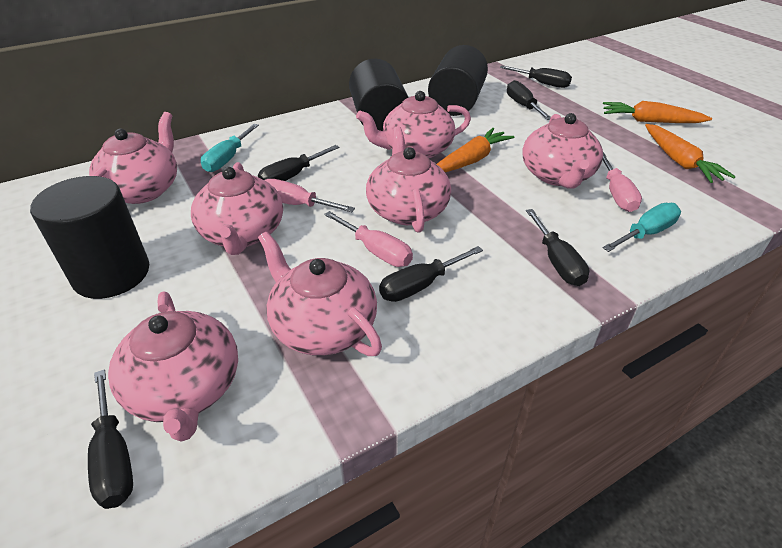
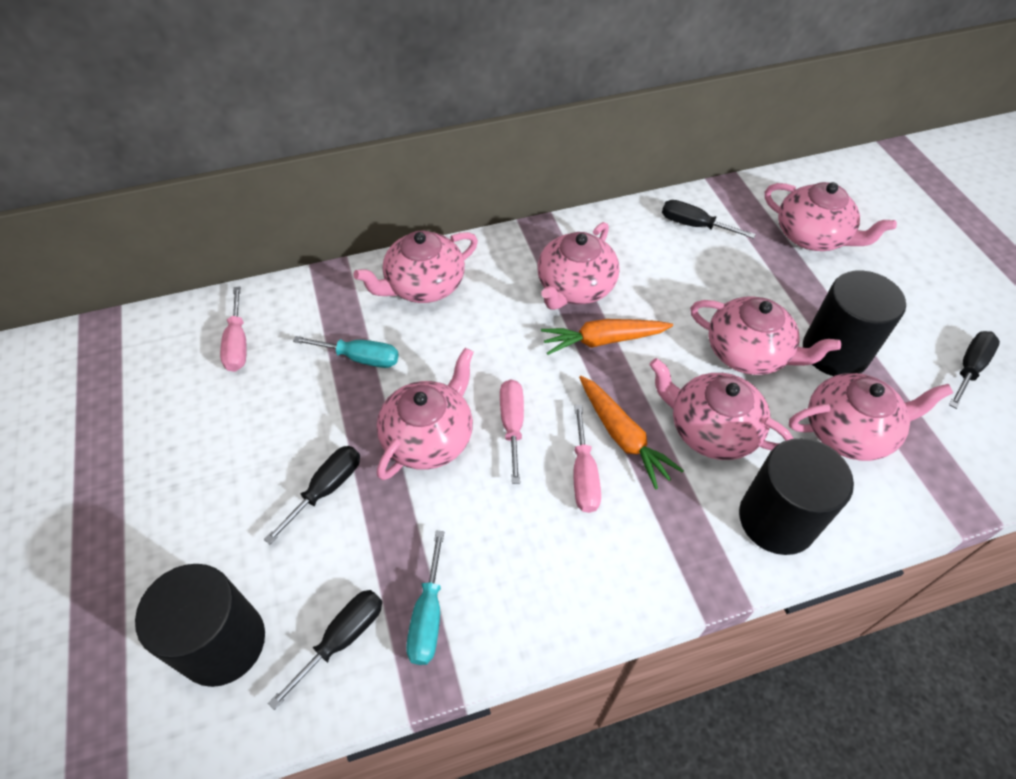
black screwdriver: 6 -> 4
orange carrot: 3 -> 2

